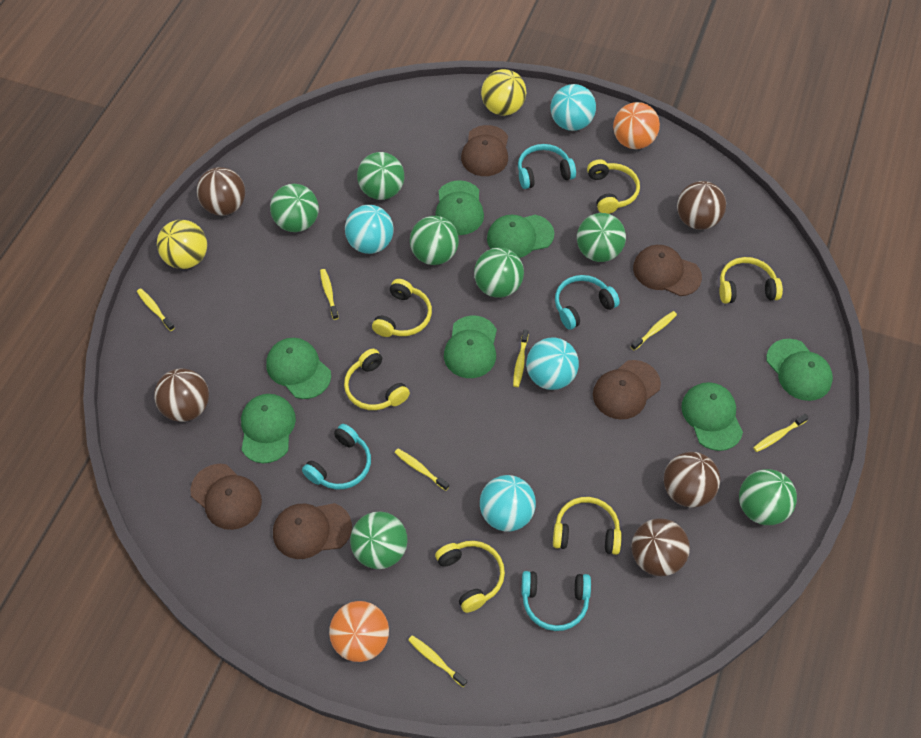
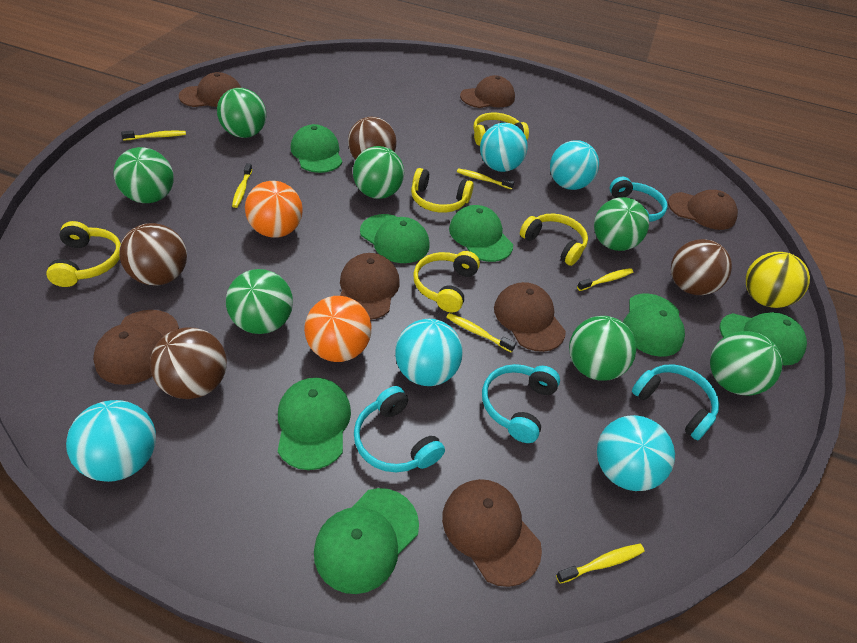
brown ball: 5 -> 4
brown cap: 5 -> 7
turquoise ball: 4 -> 5
yellow ball: 2 -> 1
yellow headphones: 6 -> 5
yellow toothbrush: 7 -> 6

